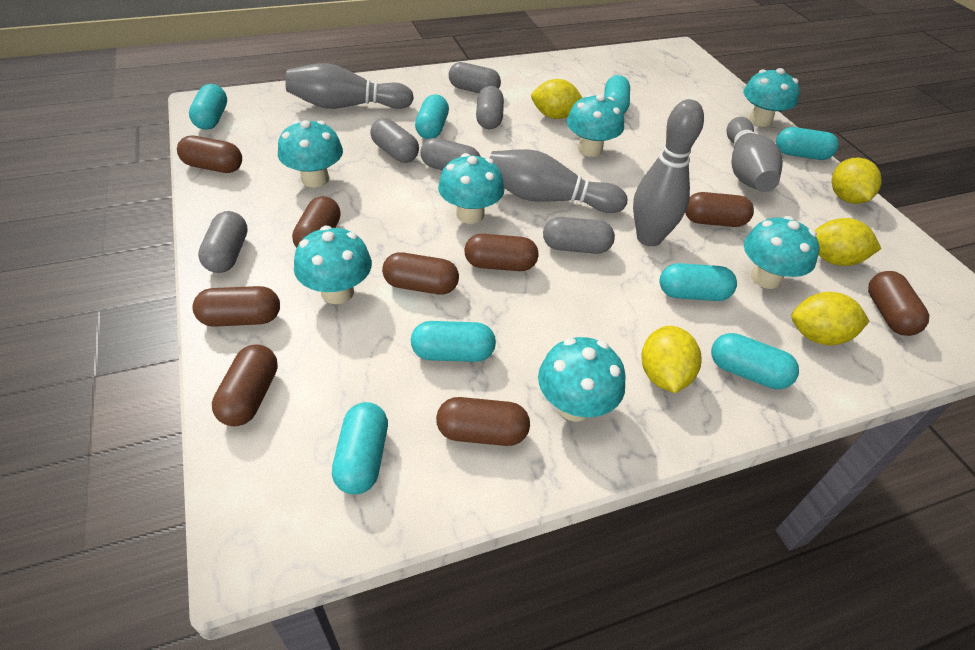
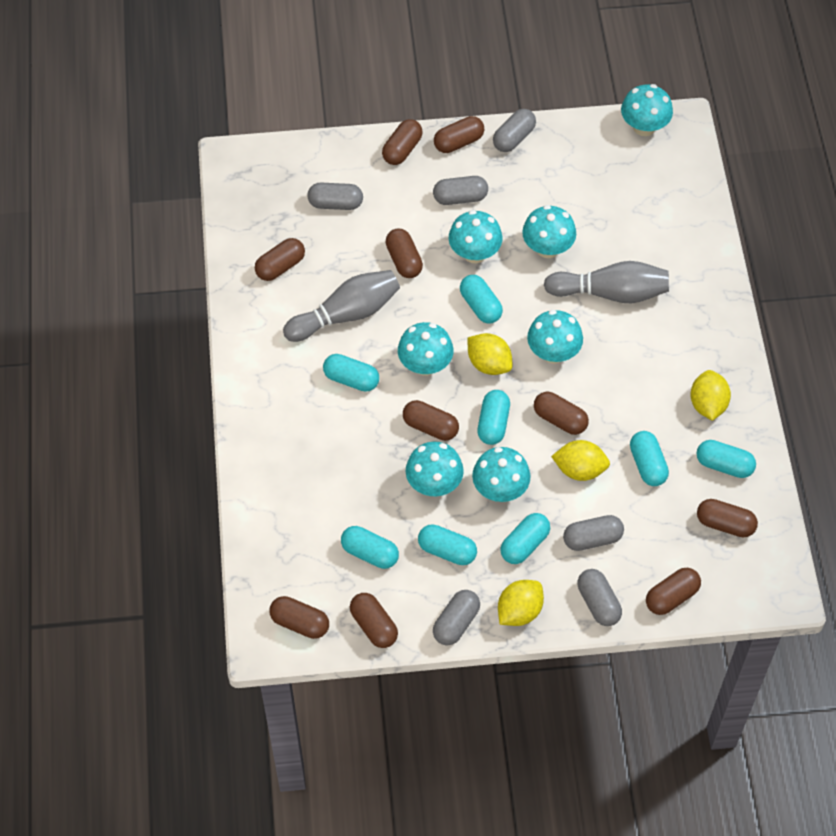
brown capsule: 9 -> 10
grey bowling pin: 4 -> 2
yellow lemon: 5 -> 4

